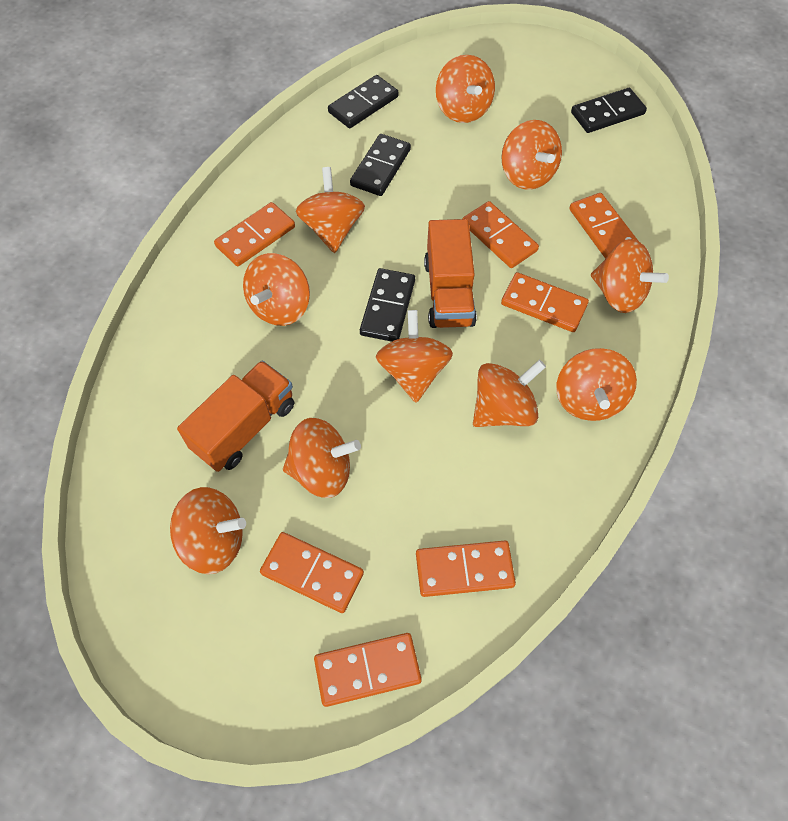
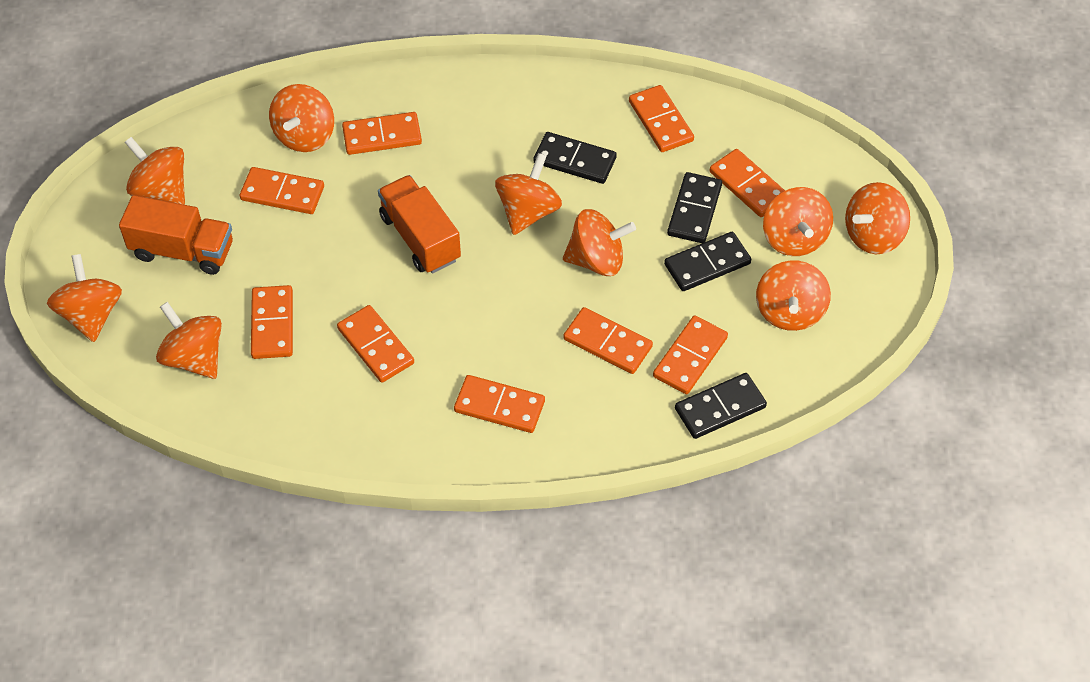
orange domino: 7 -> 9
orange spinning top: 10 -> 9

